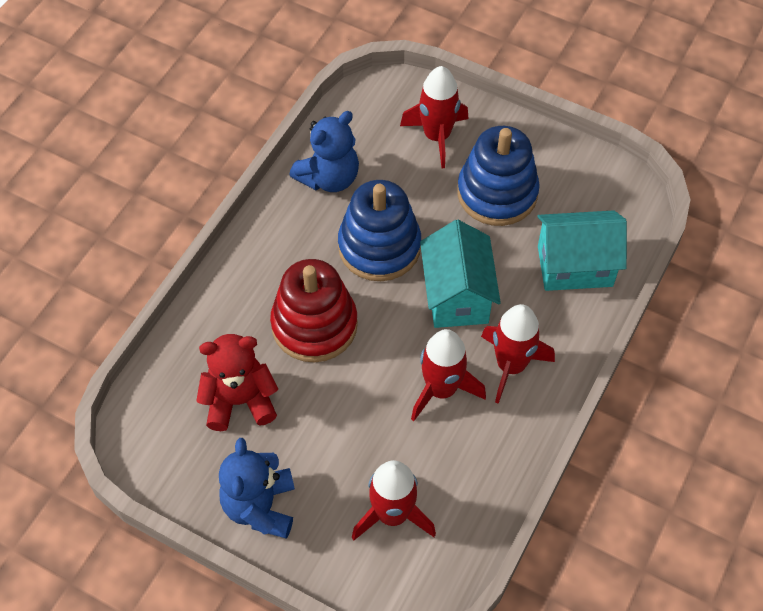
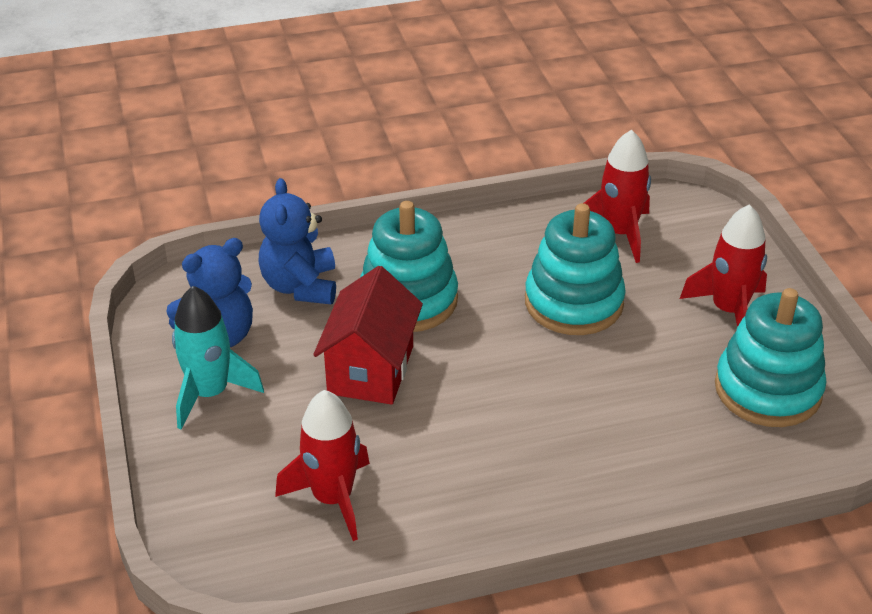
blue stacking toy: 2 -> 0
red house: 0 -> 1
red rocket: 4 -> 3
red stacking toy: 1 -> 0
red teddy bear: 1 -> 0
turquoise house: 2 -> 0
turquoise rocket: 0 -> 1
turquoise stacking toy: 0 -> 3

